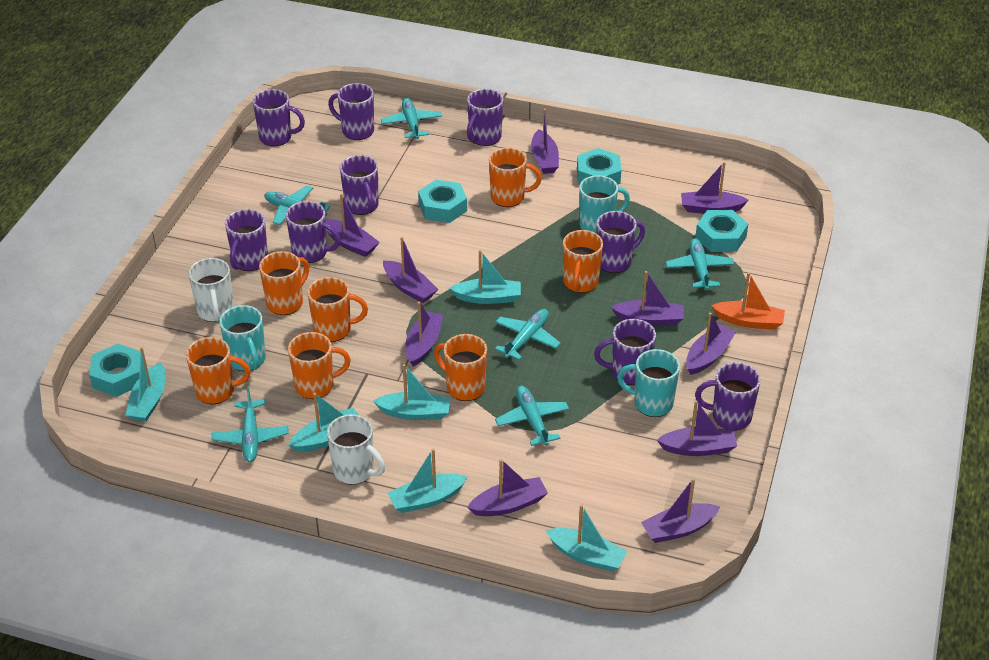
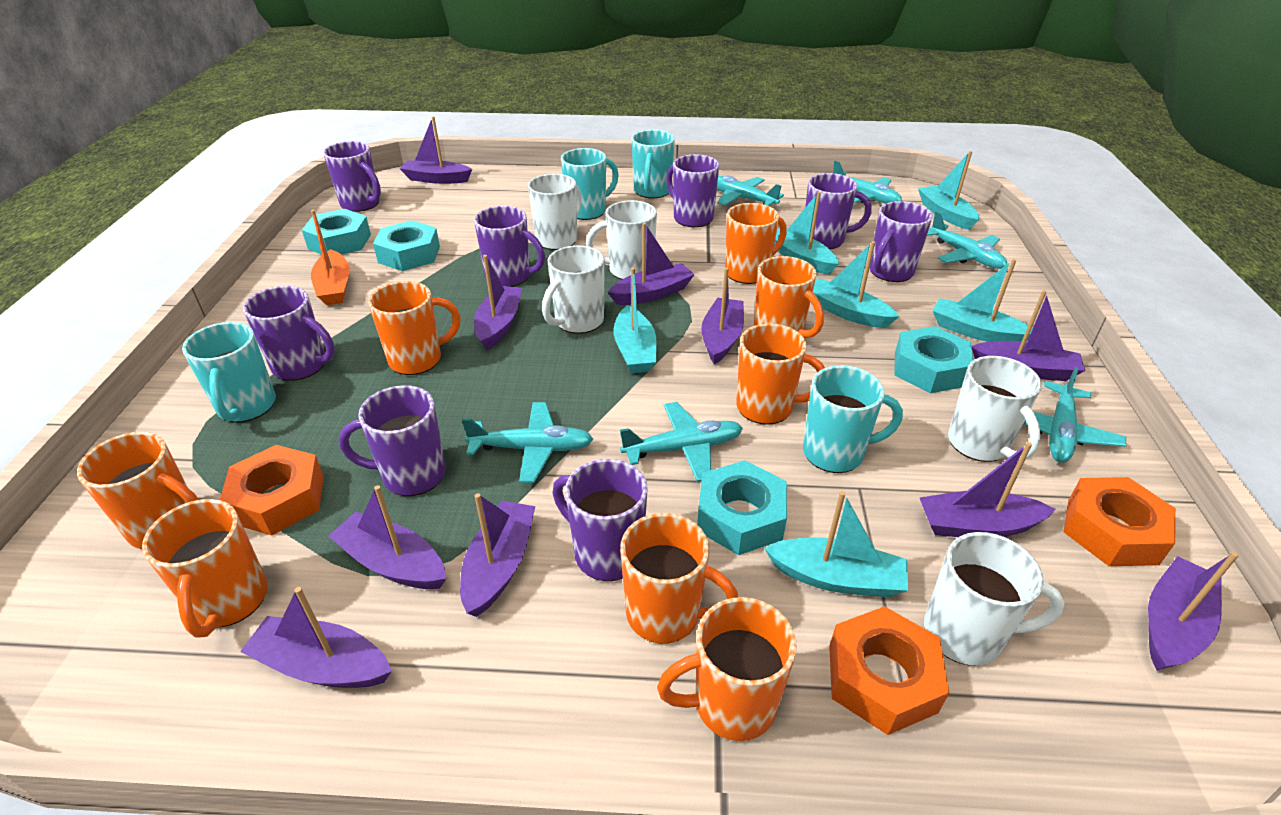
orange mug: 7 -> 8
orange nut: 0 -> 3
purple mug: 9 -> 8
turquoise mug: 3 -> 4
white mug: 2 -> 5

